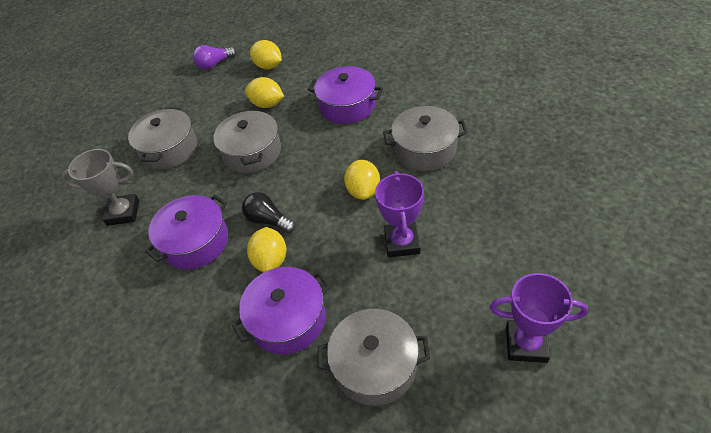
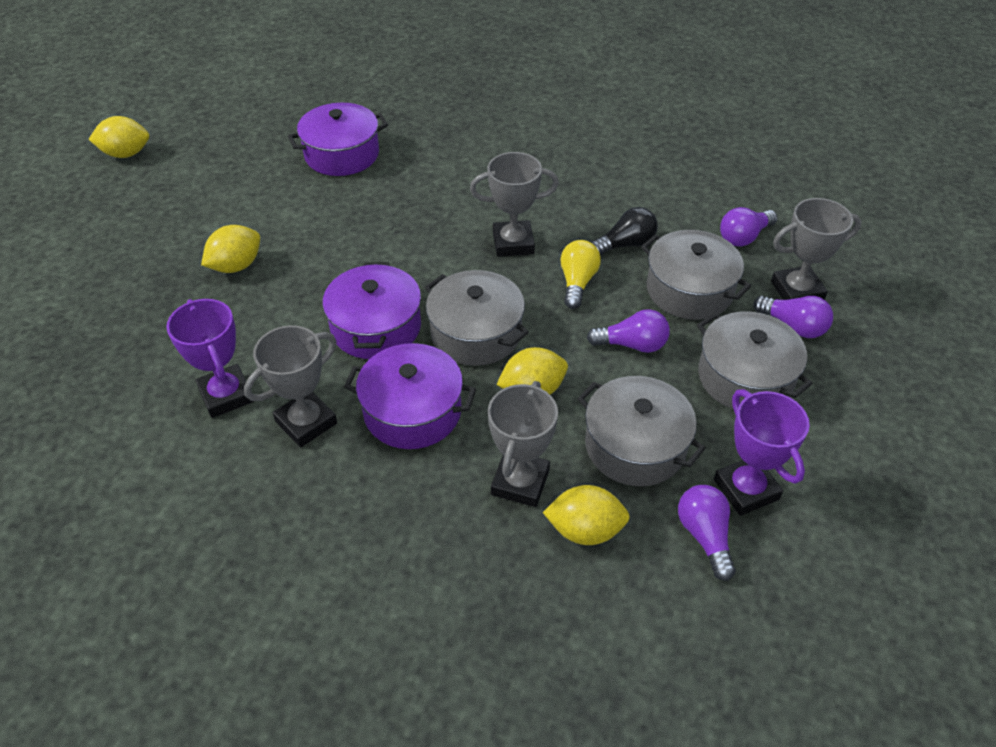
grey trophy: 1 -> 4
purple light bulb: 1 -> 4
yellow light bulb: 0 -> 1

